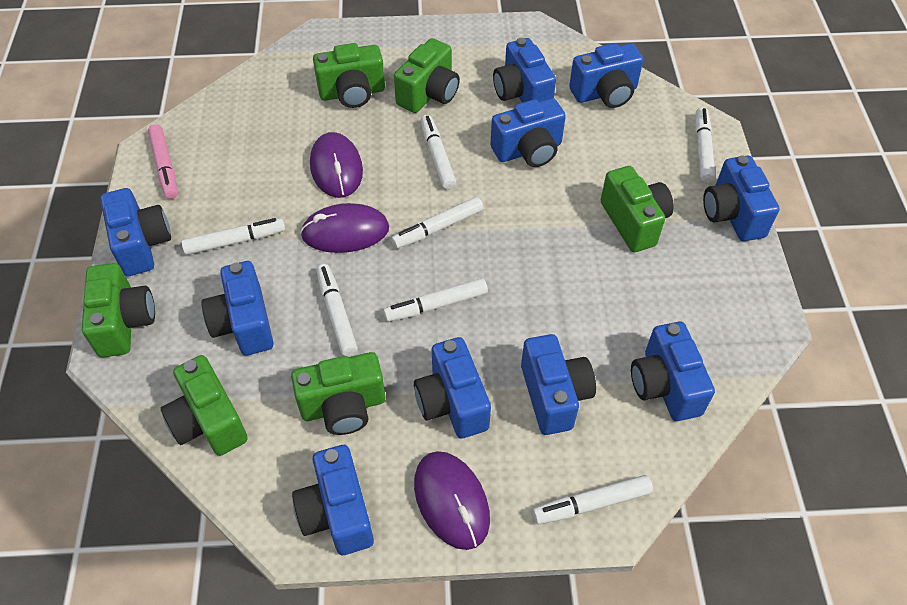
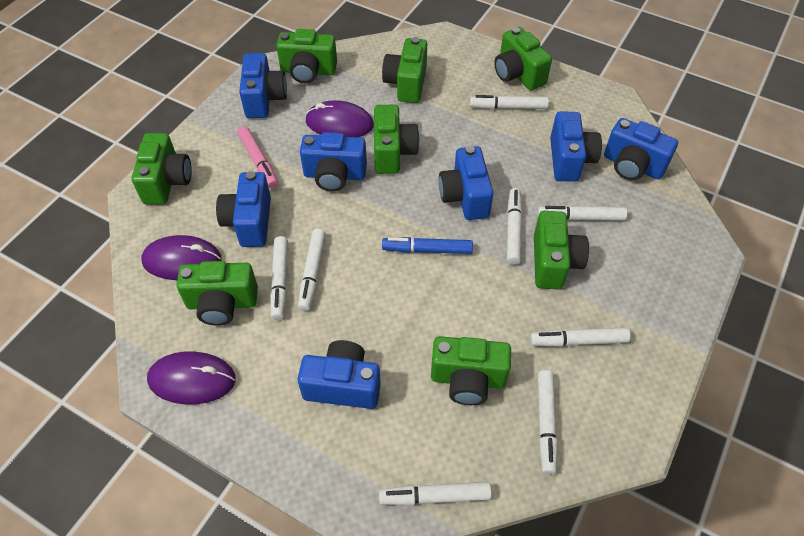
blue camera: 10 -> 7
blue marker: 0 -> 1
green camera: 6 -> 8
white marker: 7 -> 8

